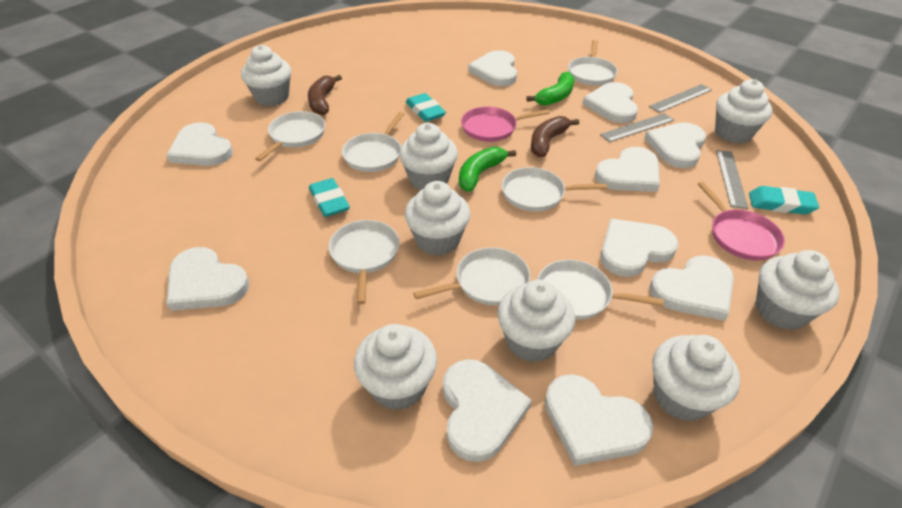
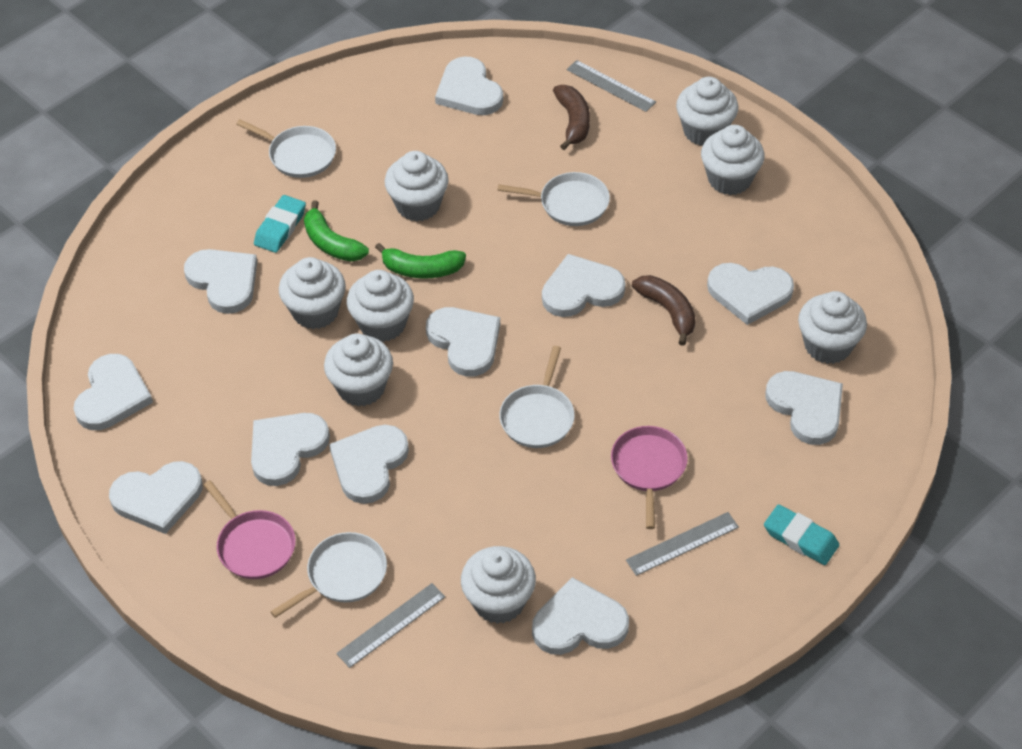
turquoise eraser: 3 -> 2
white heart: 10 -> 11
white pan: 7 -> 4

